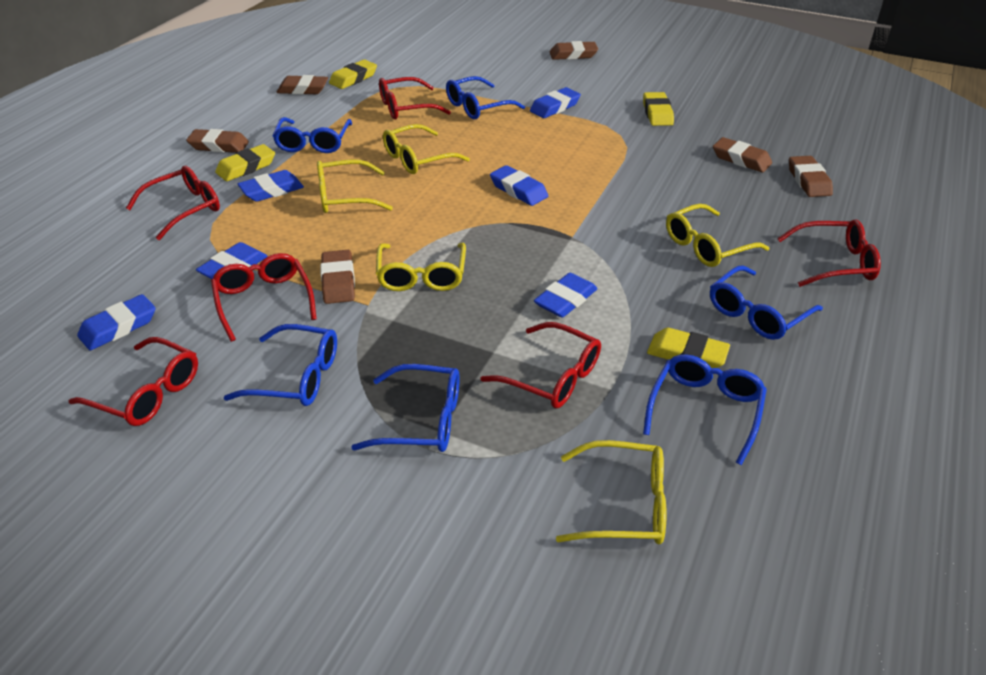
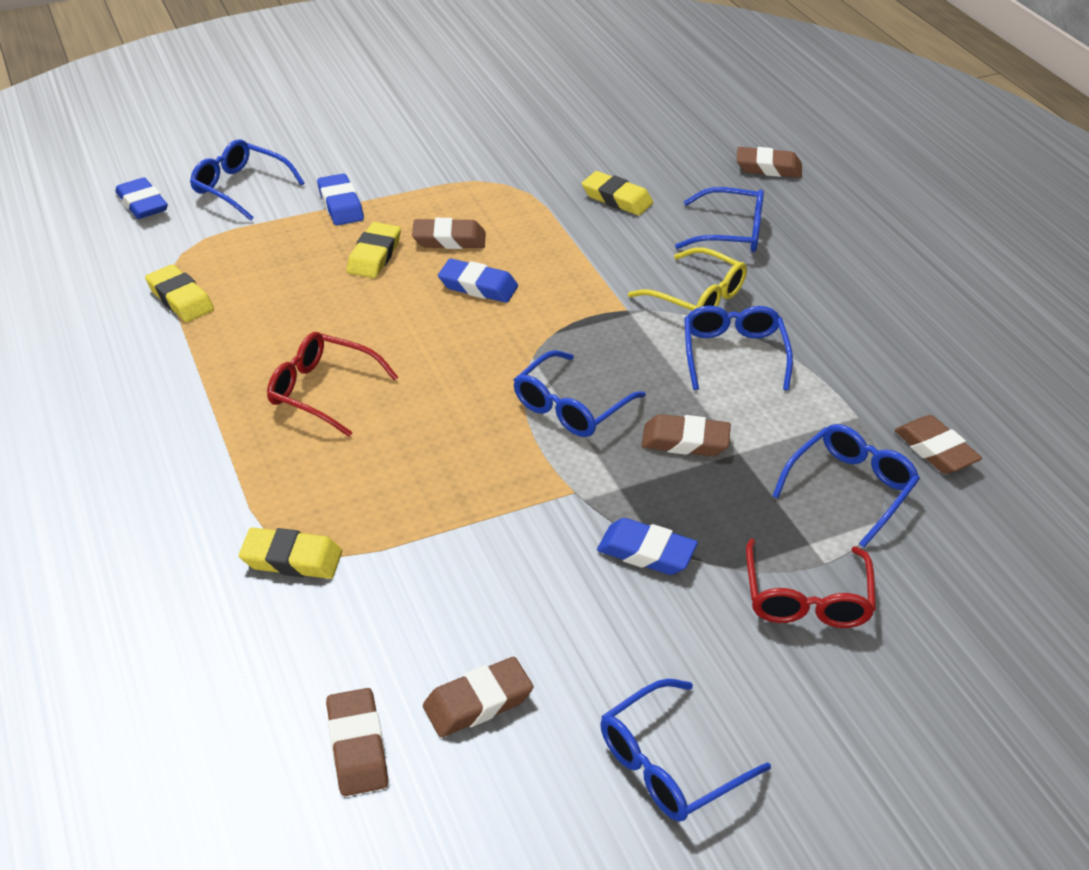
blue eraser: 6 -> 4
red glasses: 6 -> 2
yellow glasses: 5 -> 1

